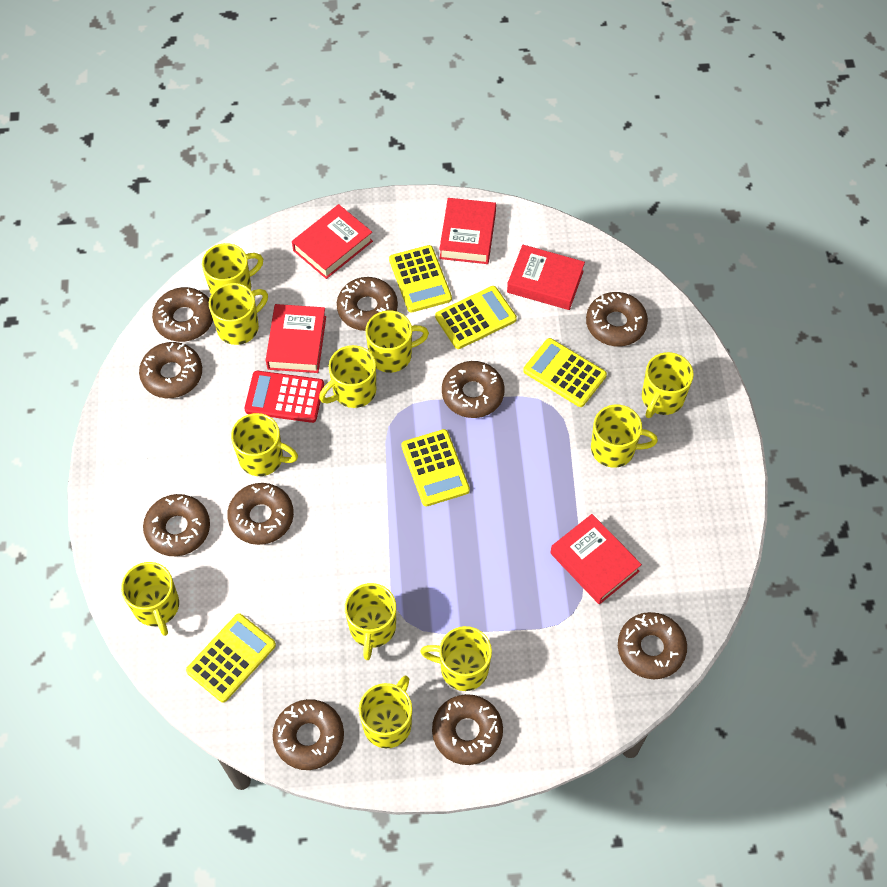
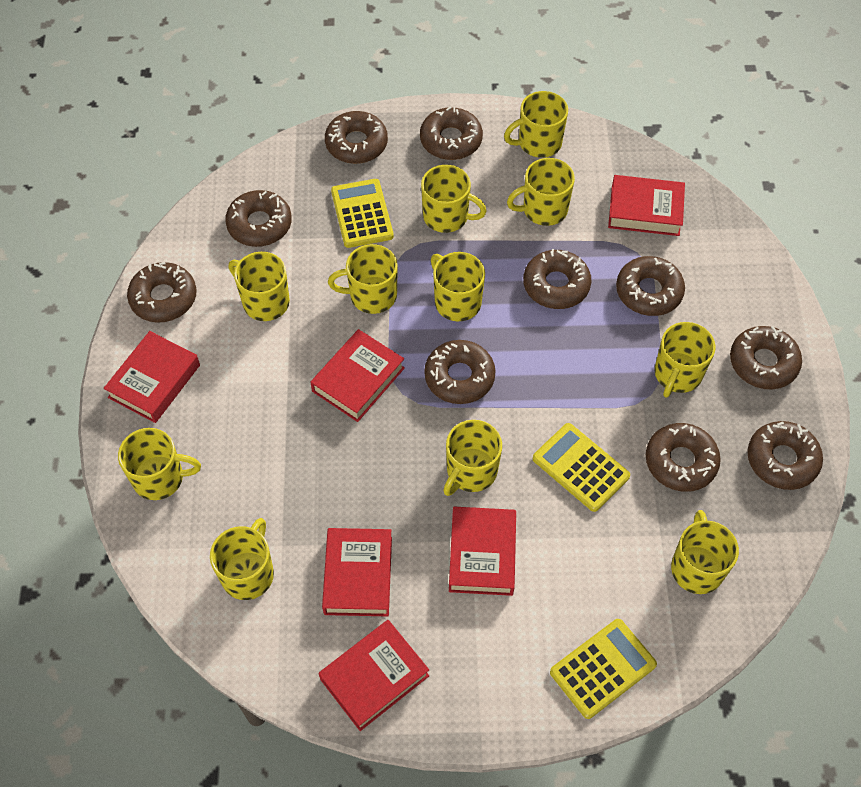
red book: 5 -> 6
red calculator: 1 -> 0
yellow calculator: 5 -> 3

